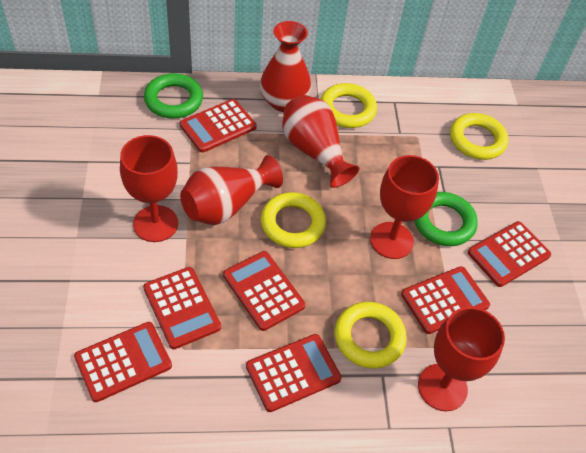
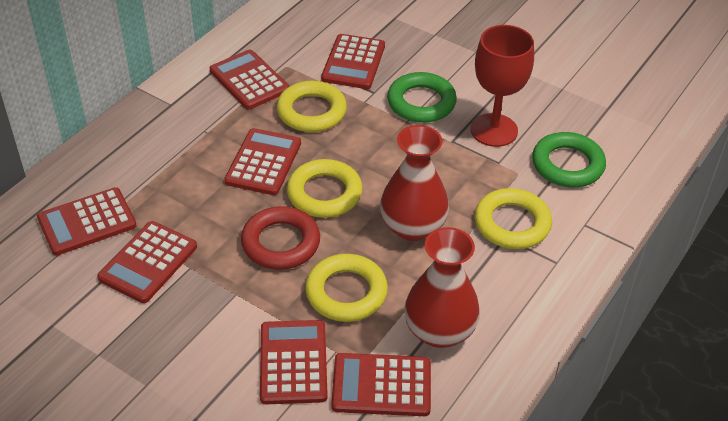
red goblet: 3 -> 1
red ring: 0 -> 1
red vase: 3 -> 2

